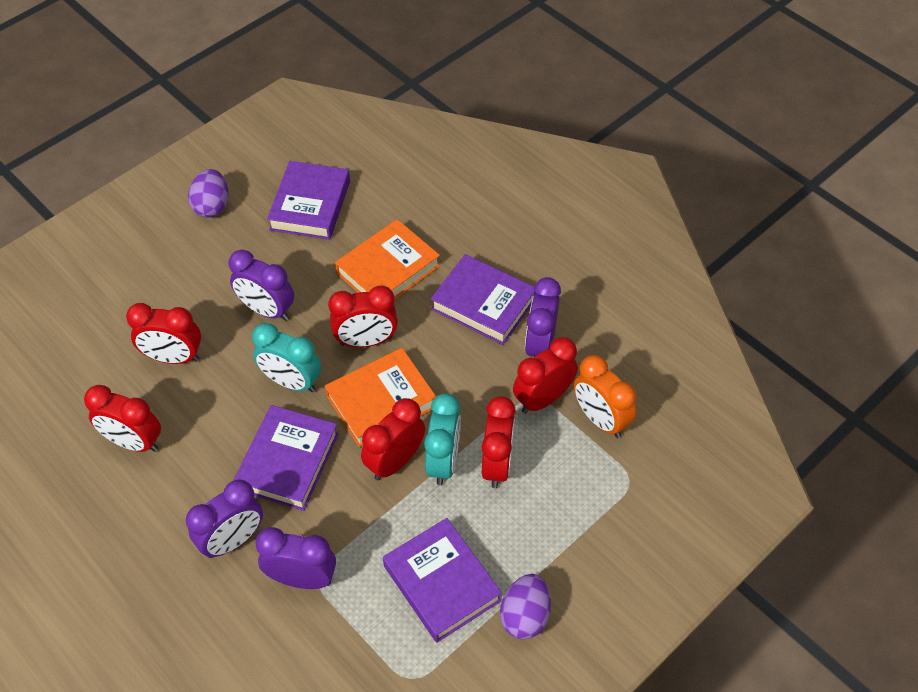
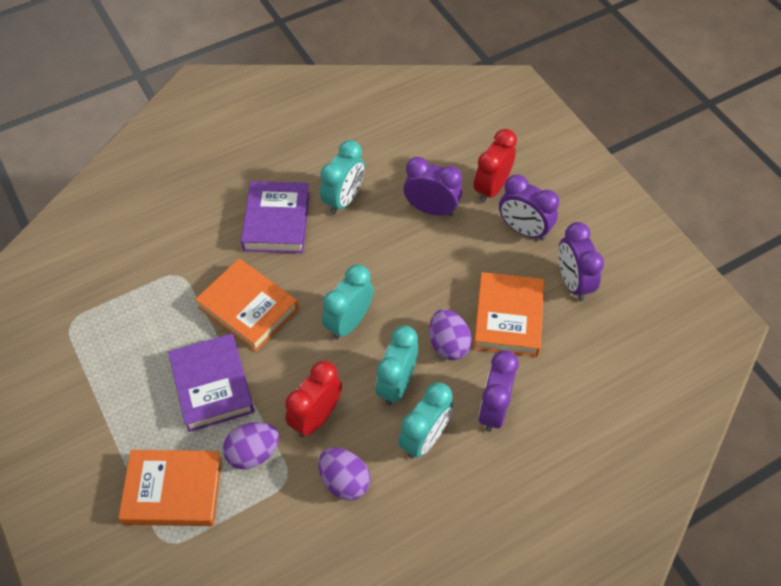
orange book: 2 -> 3
orange clock: 1 -> 0
purple book: 4 -> 2
purple egg: 2 -> 3
red clock: 6 -> 2
turquoise clock: 2 -> 4

